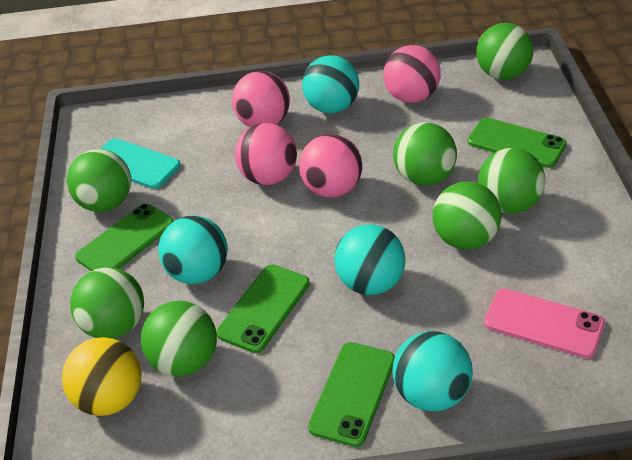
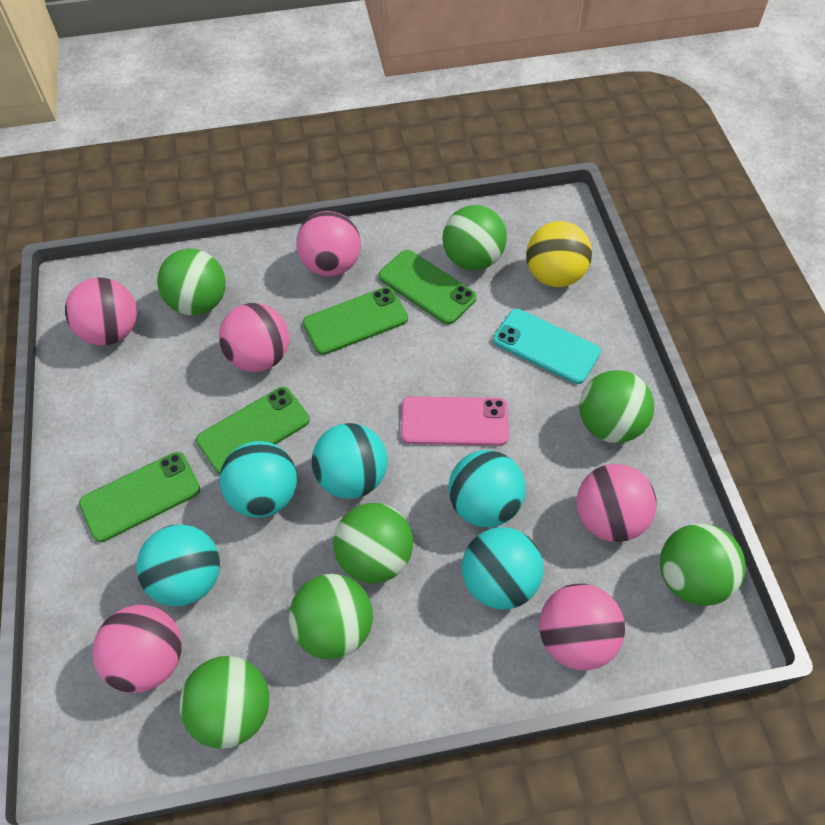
pink ball: 4 -> 6
turquoise ball: 4 -> 5

